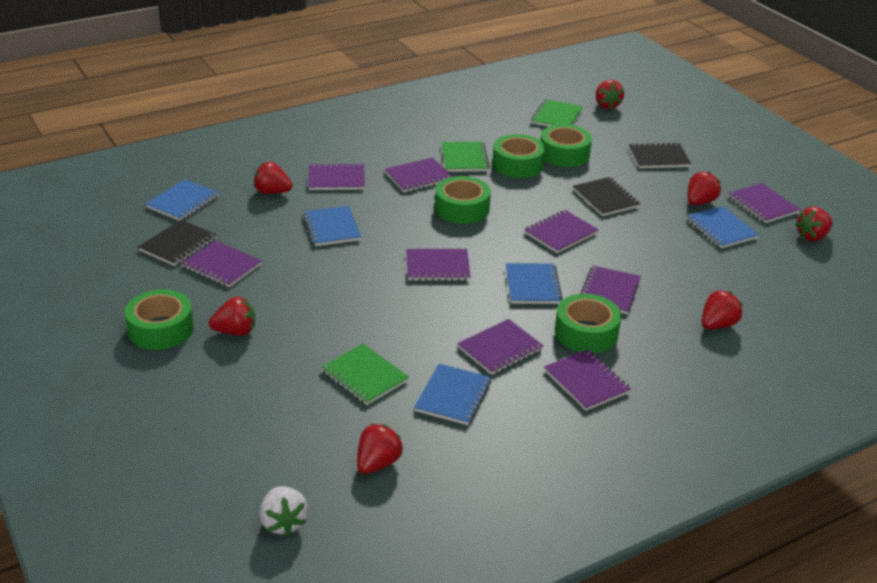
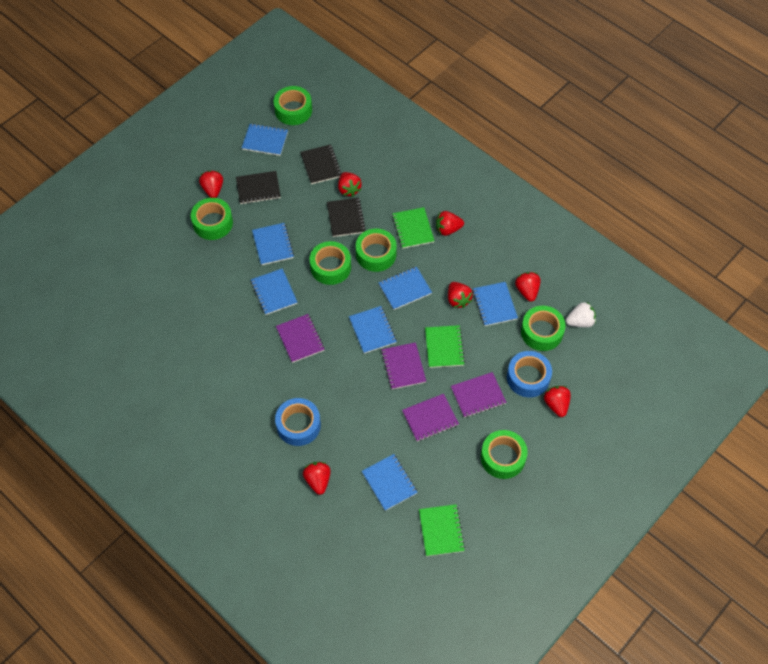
blue notebook: 5 -> 7
blue tape: 0 -> 2
green tape: 5 -> 6
purple notebook: 9 -> 4

